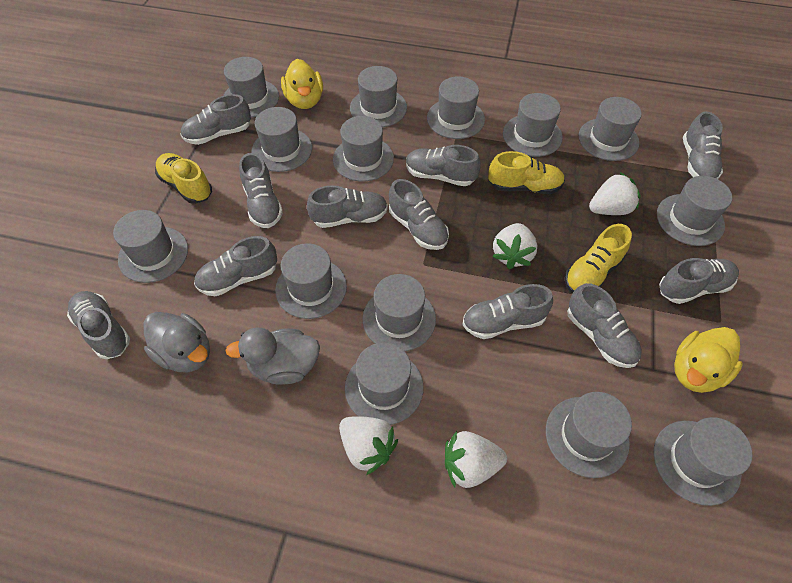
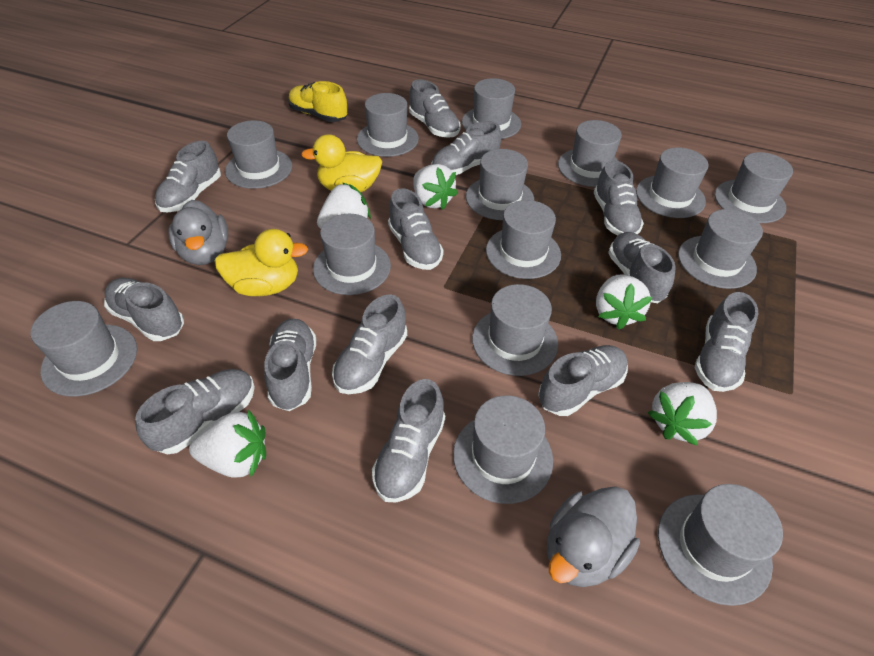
grey shoe: 11 -> 13
white strawberry: 4 -> 5
yellow shoe: 3 -> 1

